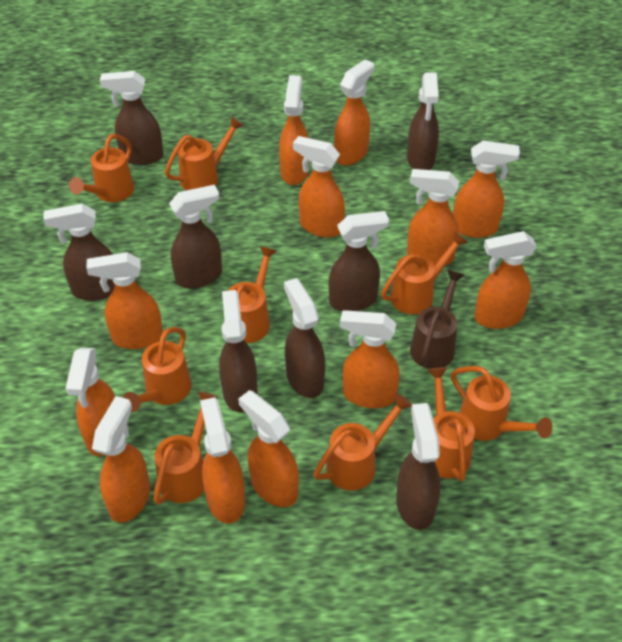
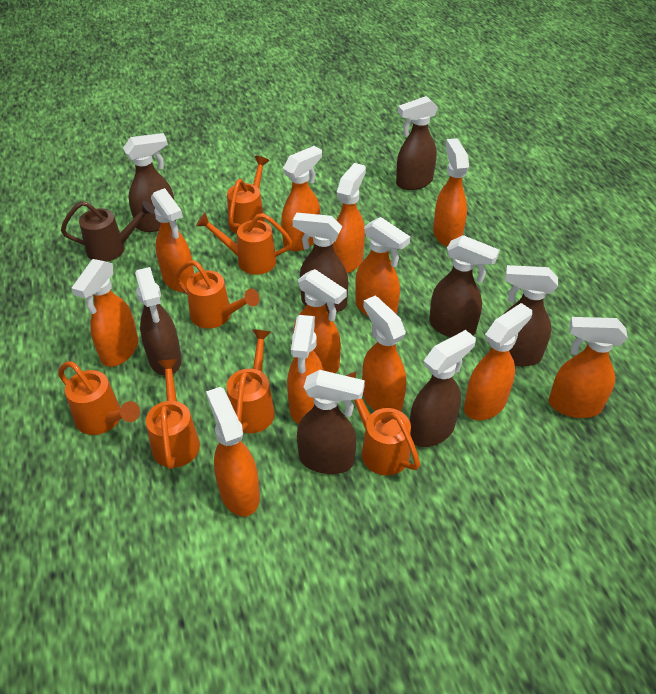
orange watering can: 9 -> 7

